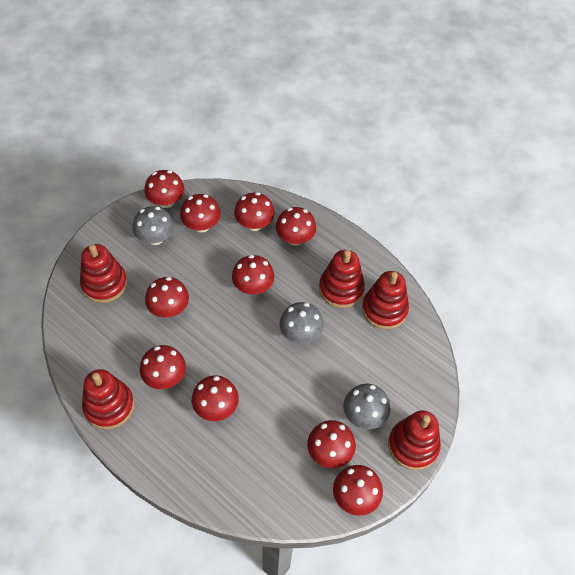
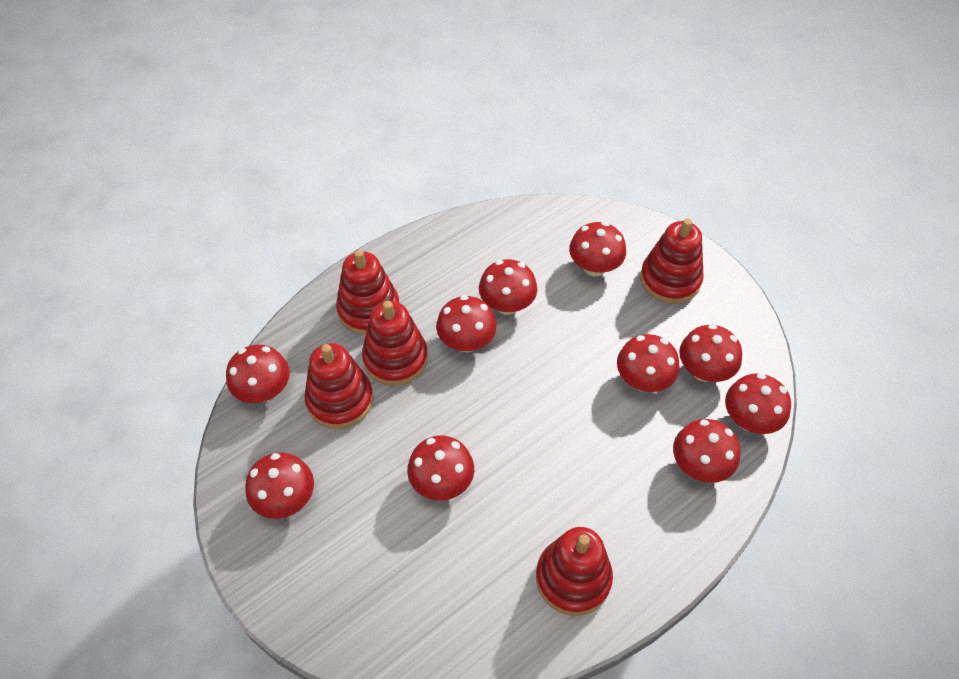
grey mushroom: 3 -> 0

